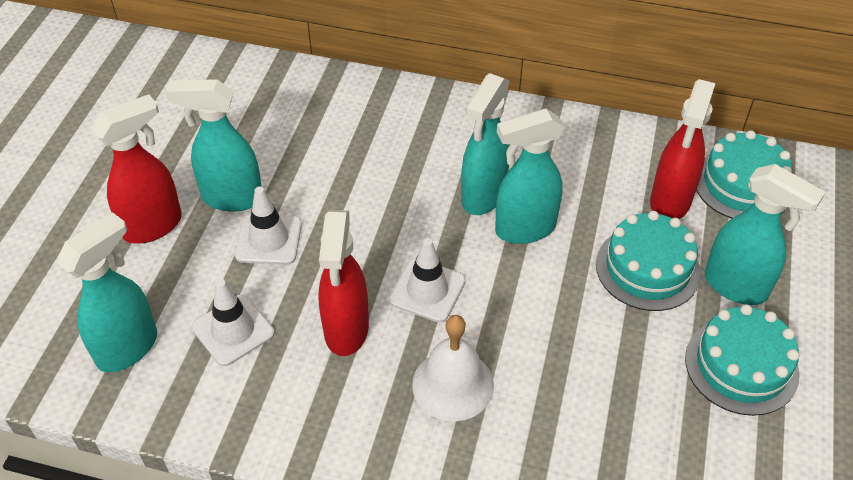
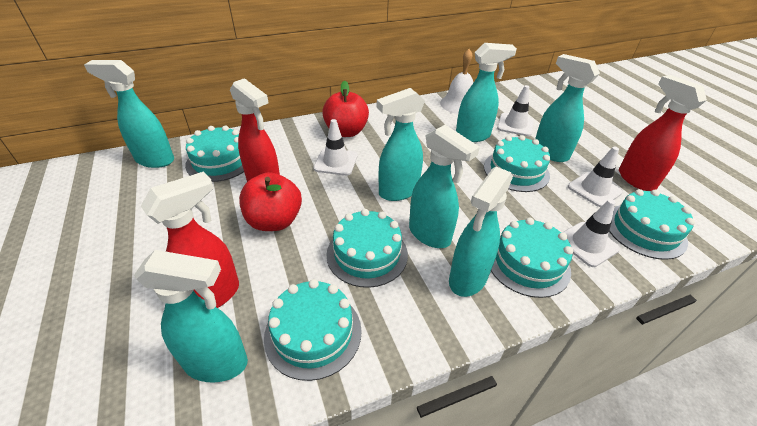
red apple: 0 -> 2
turquoise cake: 3 -> 6
turquoise spray bottle: 5 -> 7
white traffic cone: 3 -> 4

